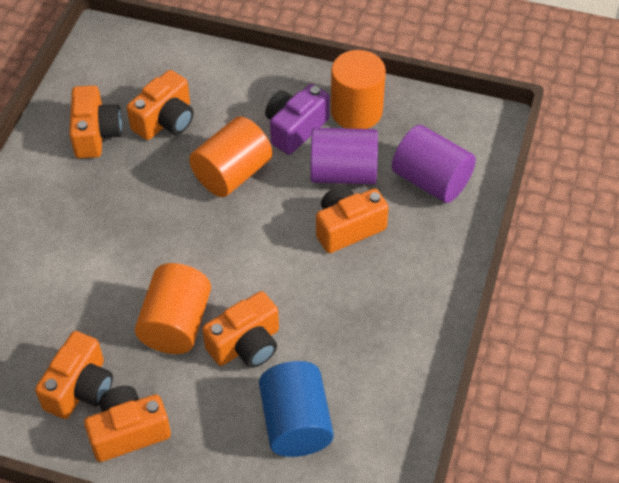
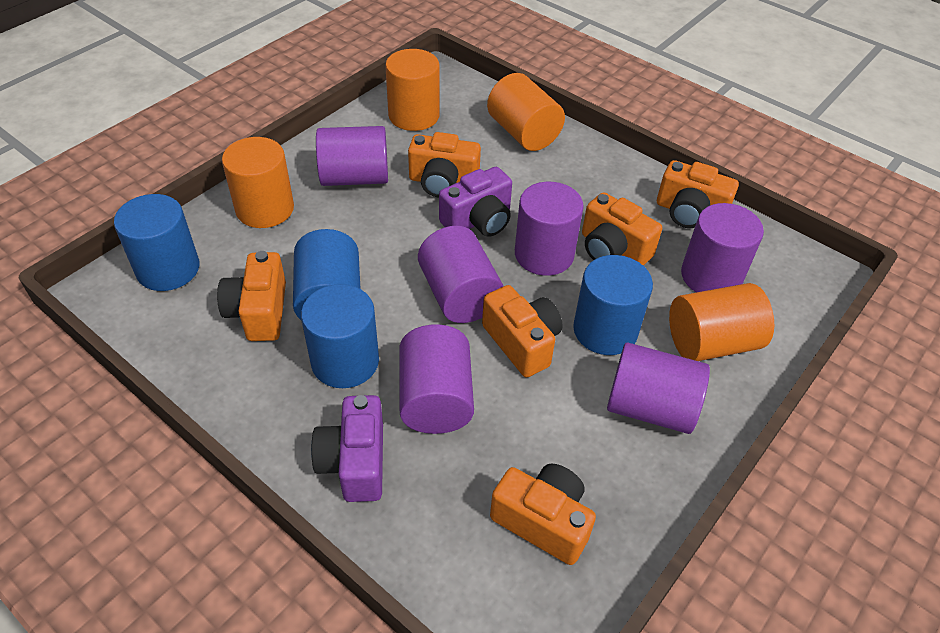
blue cylinder: 1 -> 4
orange cylinder: 3 -> 4
purple camera: 1 -> 2
purple cylinder: 2 -> 6

